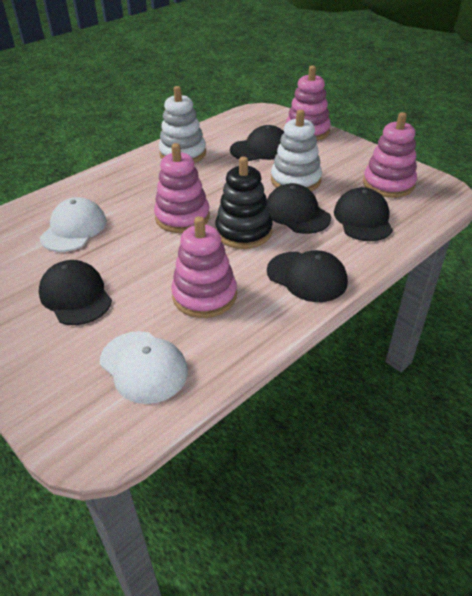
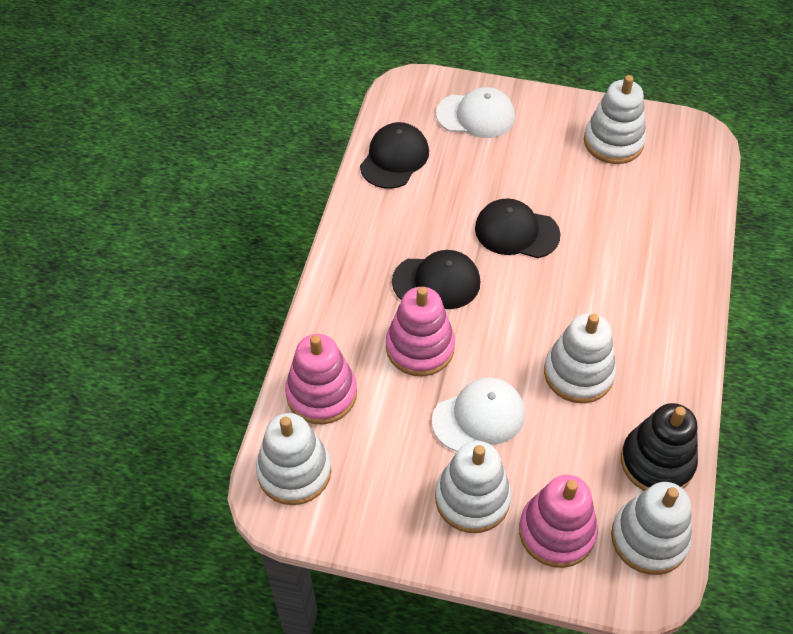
black cap: 5 -> 3
pink stacking toy: 4 -> 3
white stacking toy: 2 -> 5

